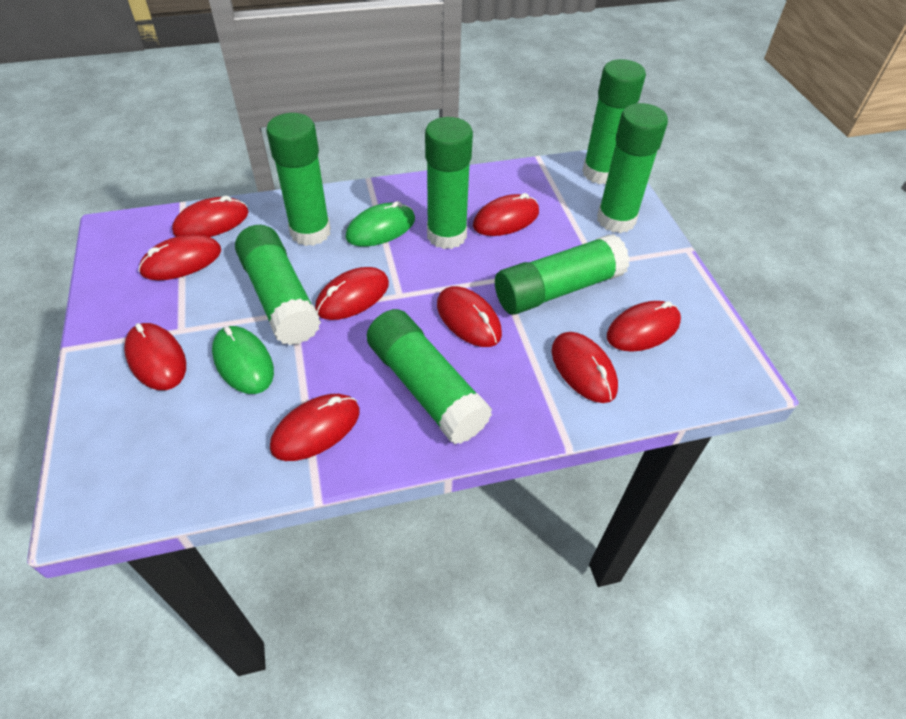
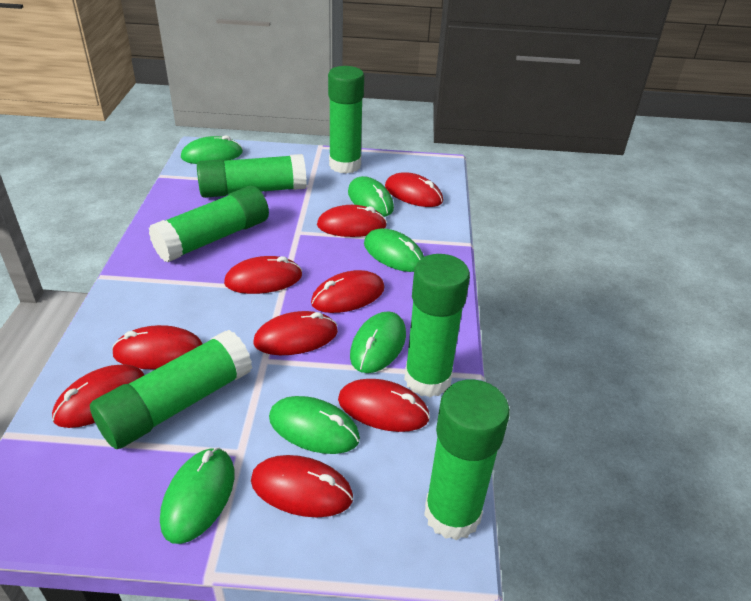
green glue stick: 7 -> 6
green mouse: 2 -> 6

